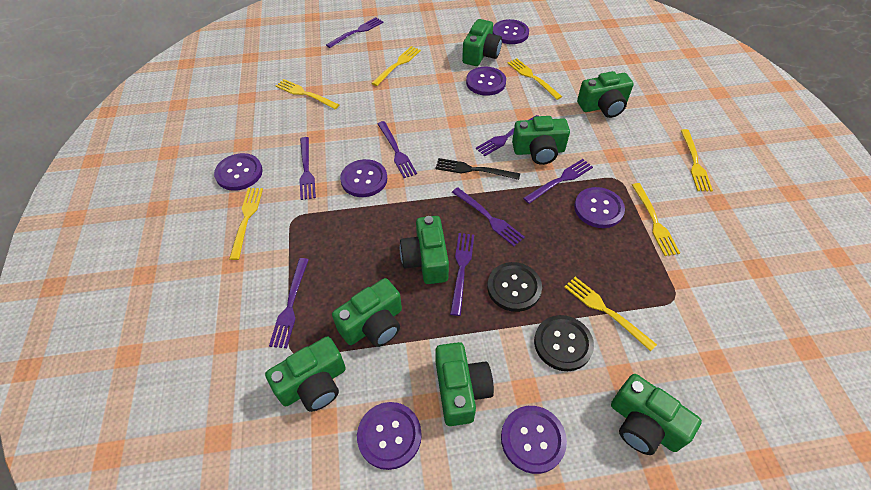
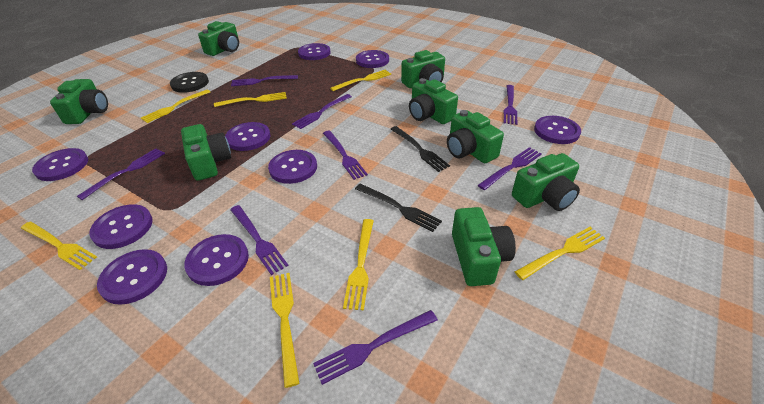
black button: 2 -> 1
black fork: 1 -> 2
purple button: 7 -> 9

